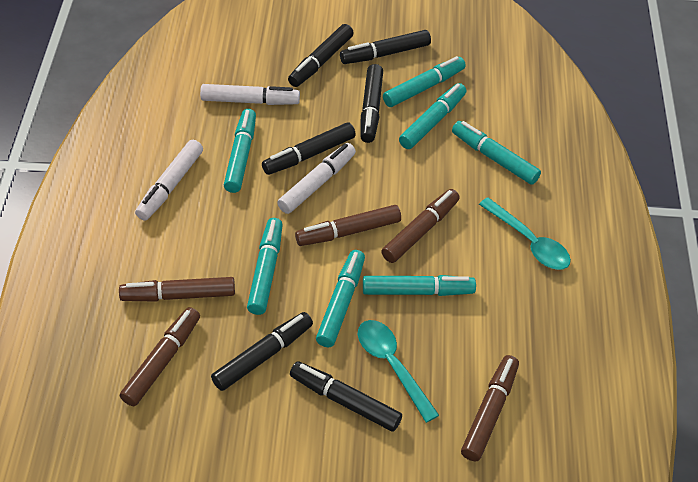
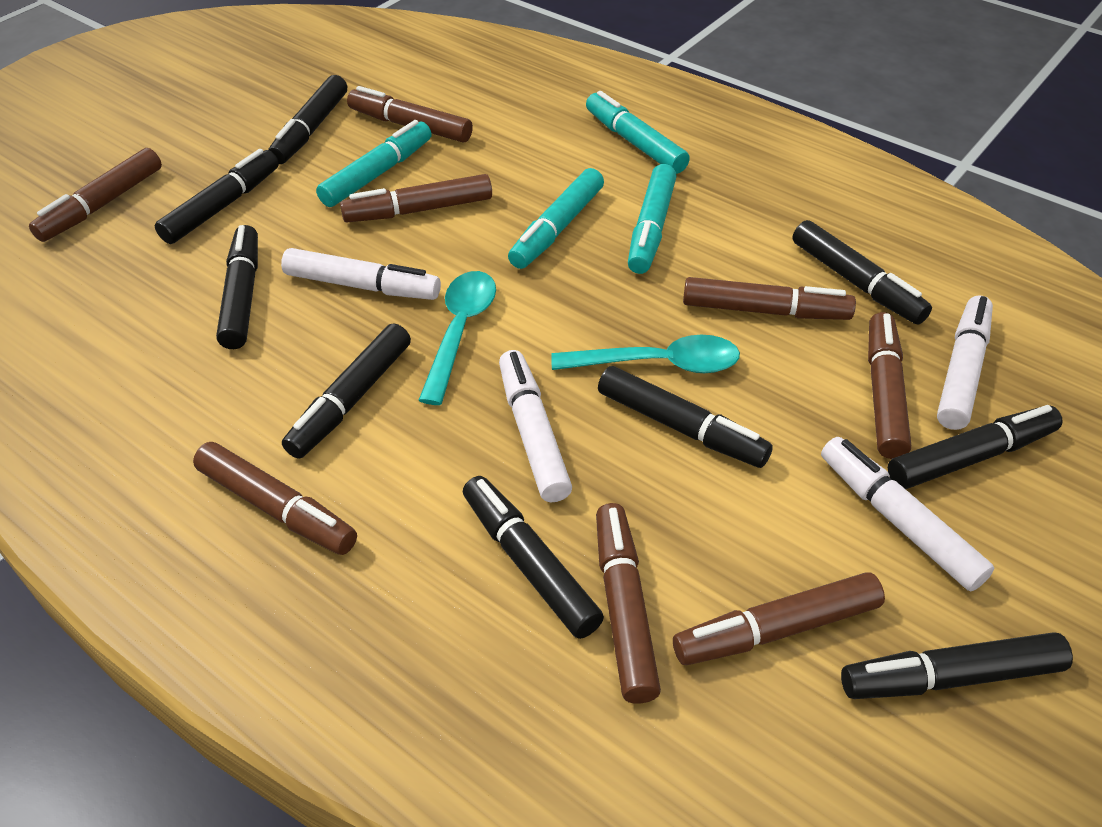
black marker: 6 -> 9
brown marker: 5 -> 8
turquoise marker: 7 -> 4
white marker: 3 -> 4

